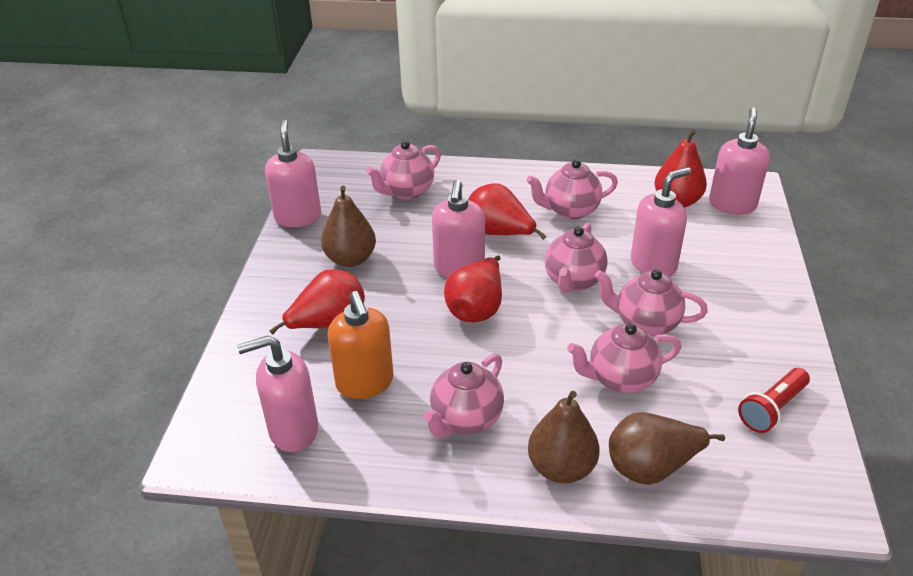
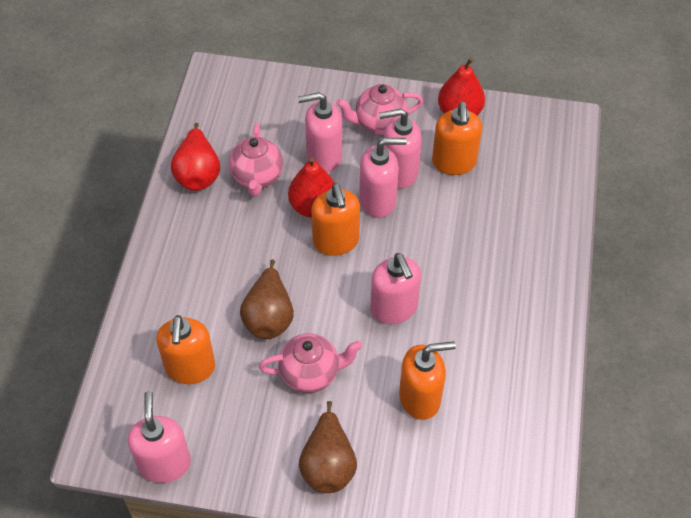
brown pear: 3 -> 2
orange soap dispenser: 1 -> 4
pink teapot: 6 -> 3
red flashlight: 1 -> 0
red pear: 4 -> 3

